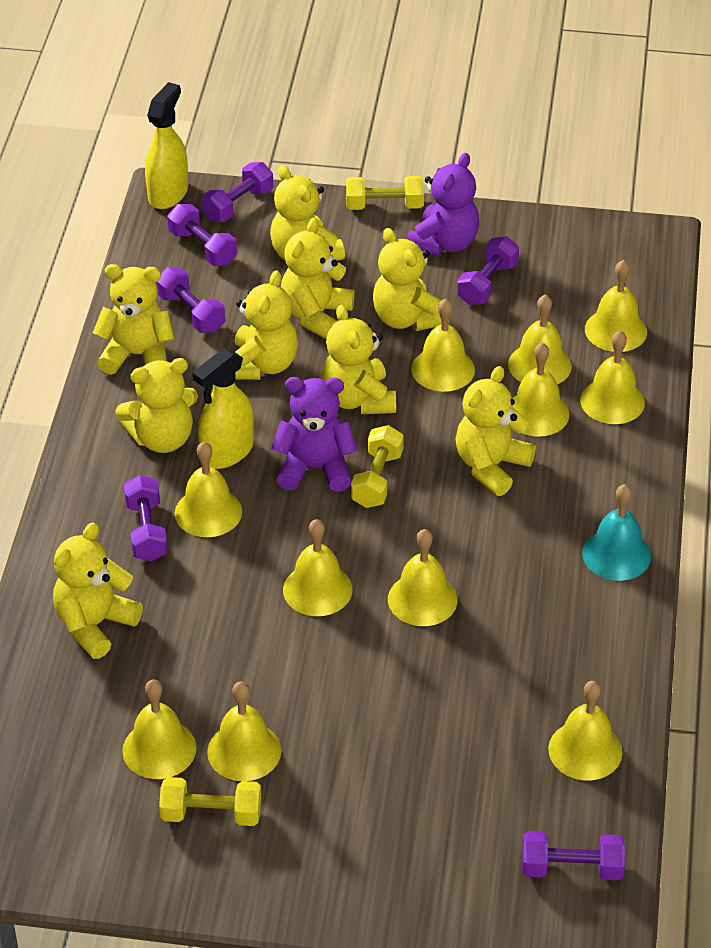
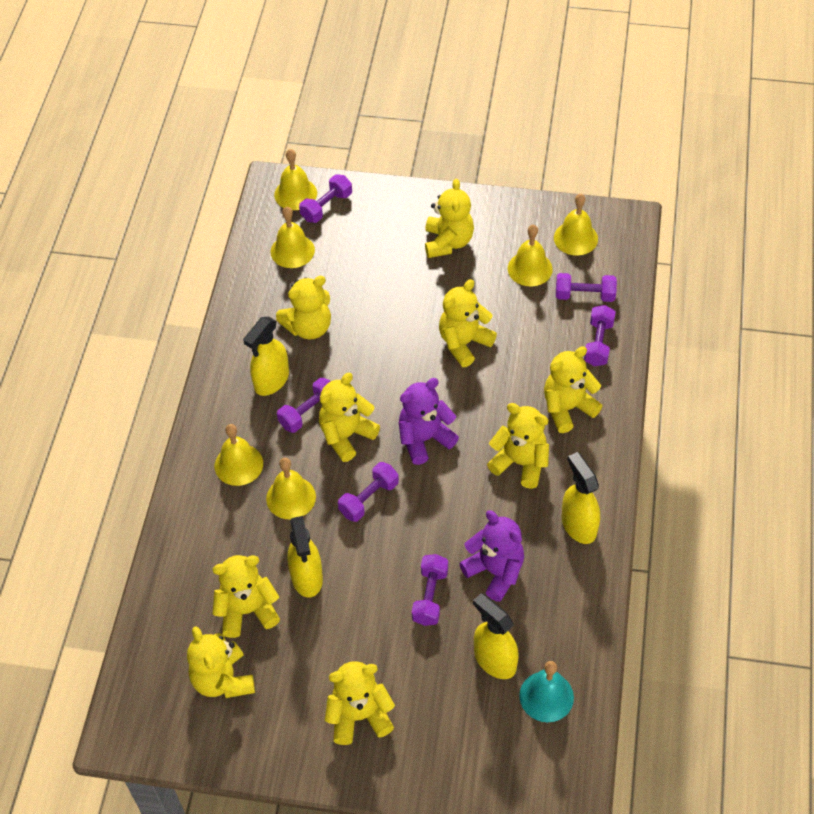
yellow bell: 11 -> 6
yellow dumbbell: 3 -> 0
yellow spray bottle: 2 -> 4

